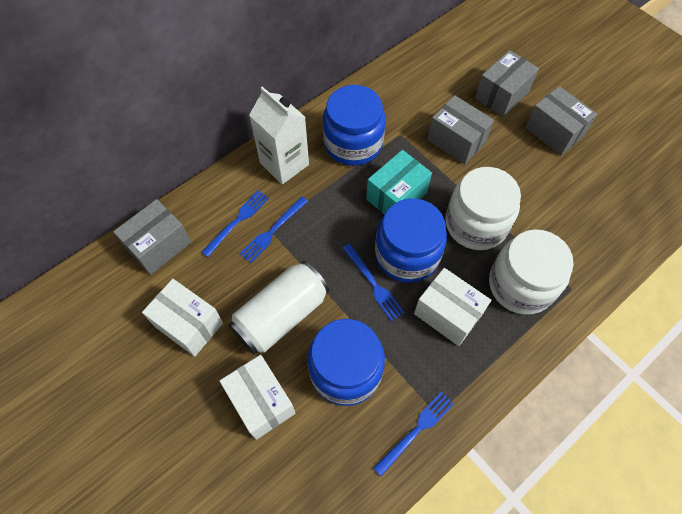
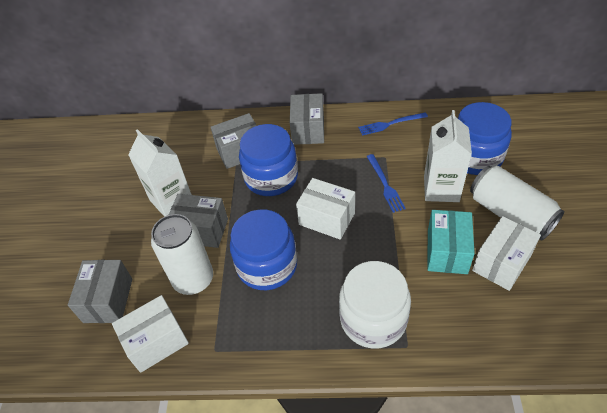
blue fork: 4 -> 2
white can: 1 -> 2
white carton: 1 -> 2
white jar: 2 -> 1

